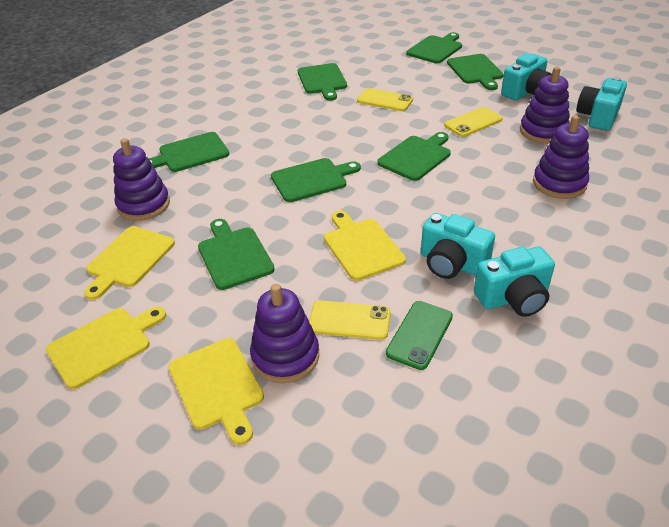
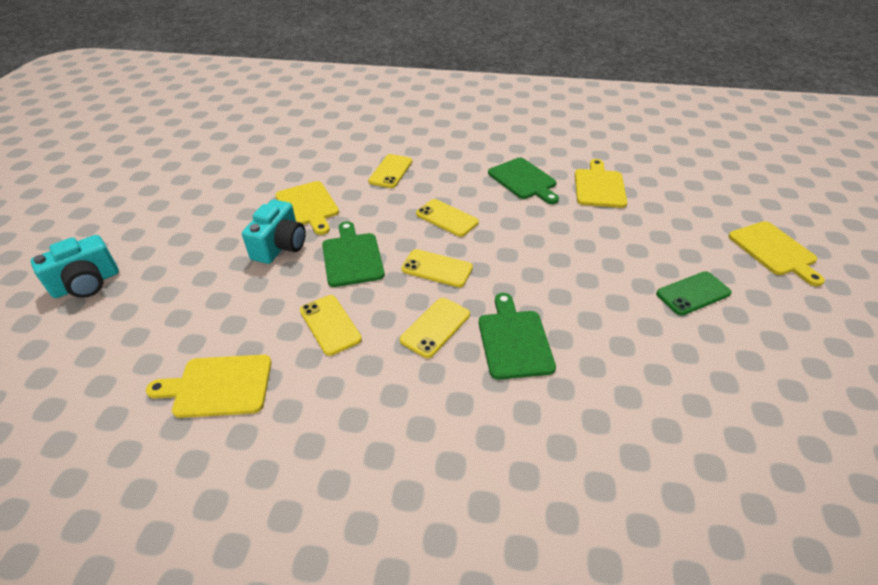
green cutting board: 7 -> 3
purple stacking toy: 4 -> 0
turquoise camera: 4 -> 2
yellow phone: 3 -> 5

